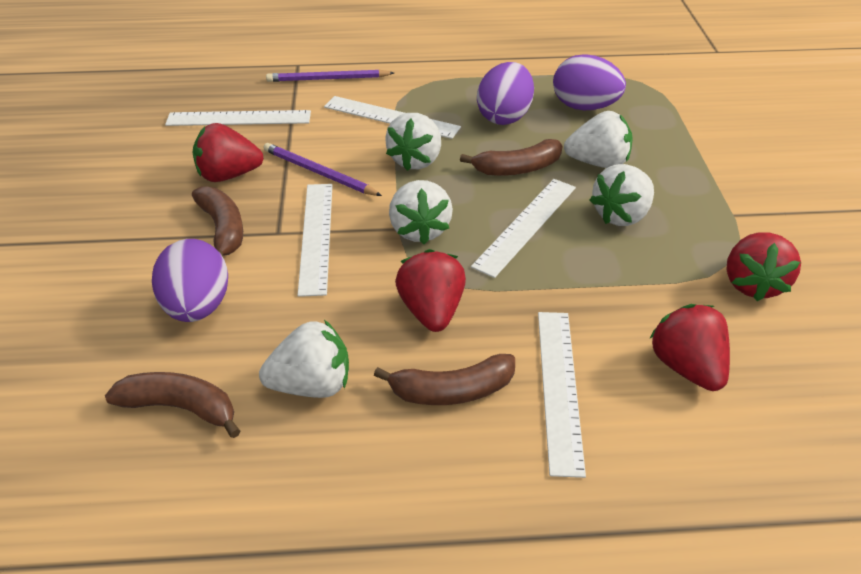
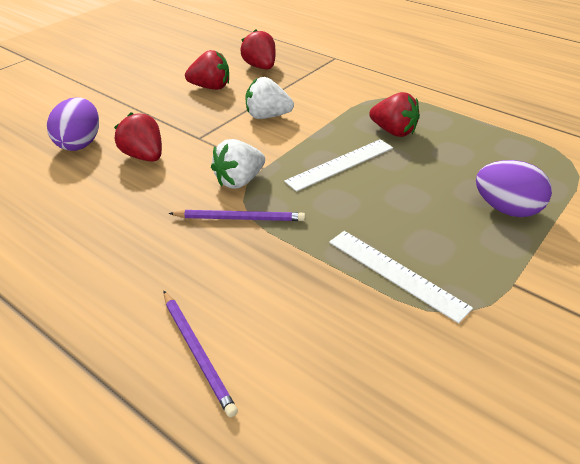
brown banana: 4 -> 0
purple egg: 3 -> 2
white ruler: 5 -> 2
white strawberry: 5 -> 2

